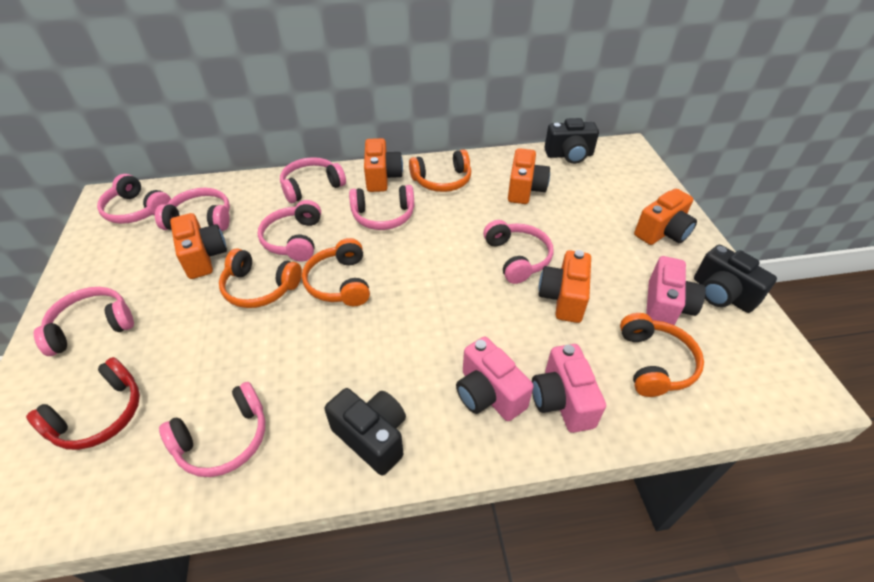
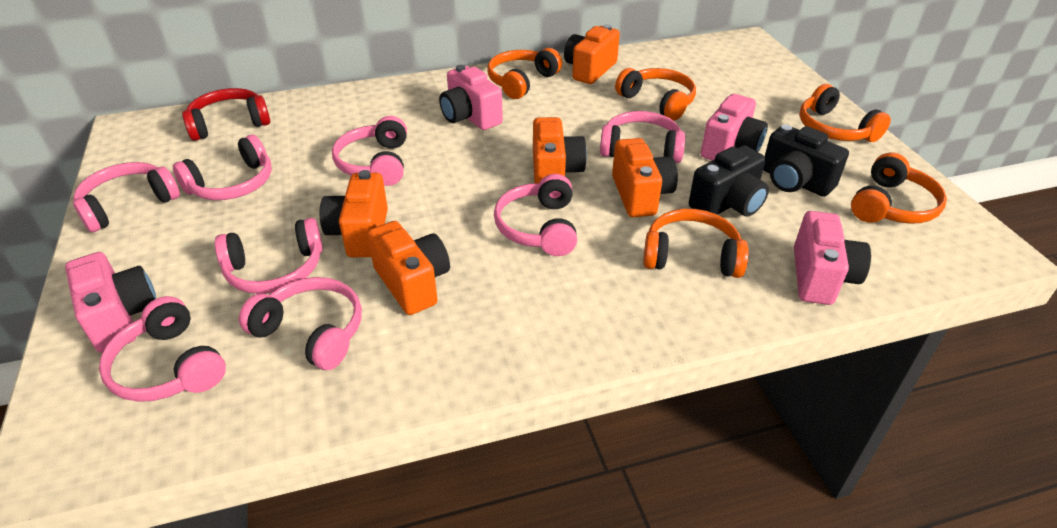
black camera: 3 -> 2
orange headphones: 4 -> 5
pink camera: 3 -> 4

